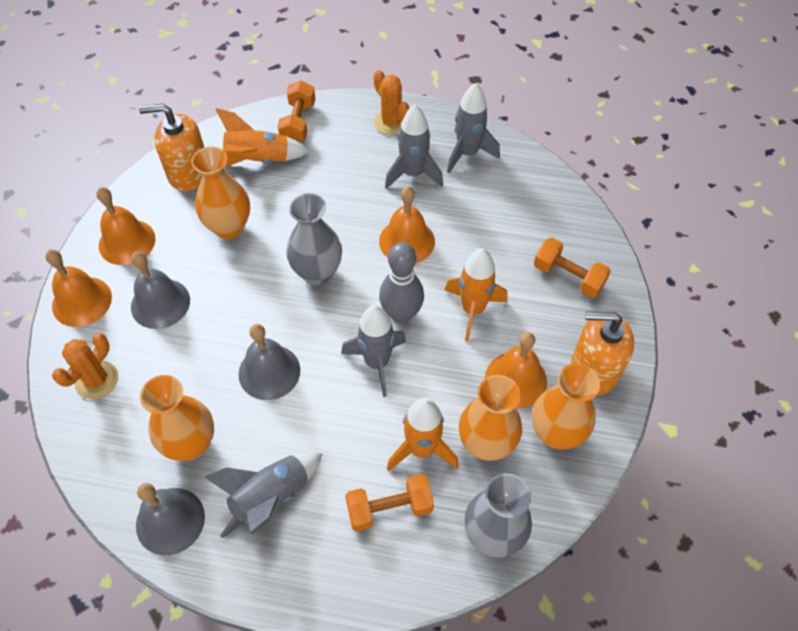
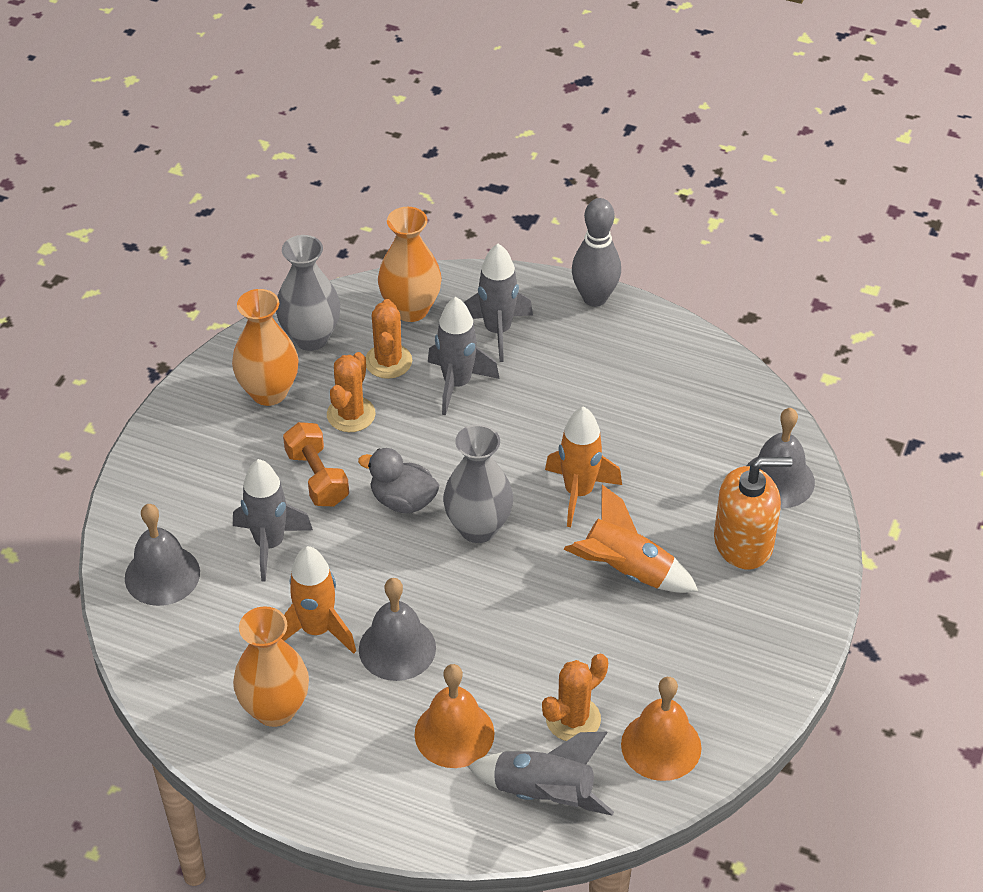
grey duck: 0 -> 1
orange bell: 4 -> 2
orange cactus: 2 -> 3
orange dumbbell: 3 -> 1
orange soap dispenser: 2 -> 1
orange vase: 4 -> 3

